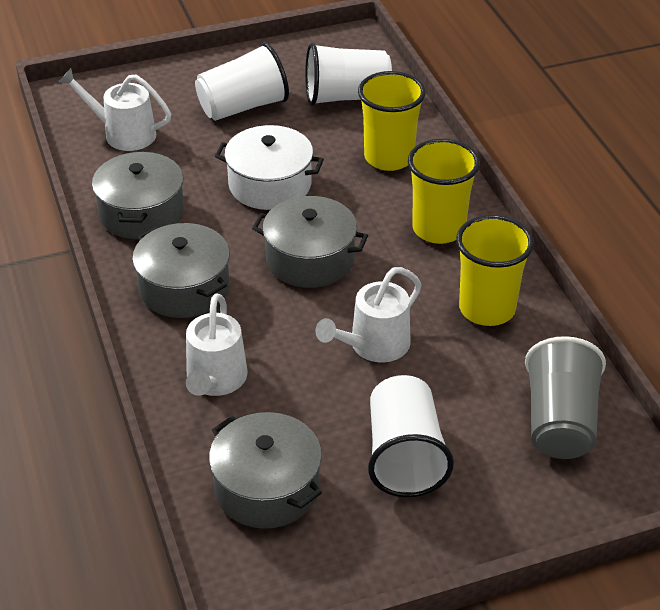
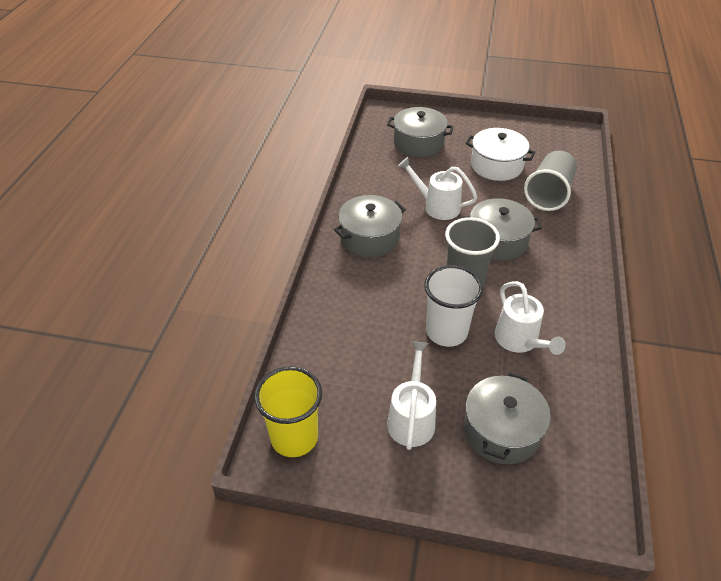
grey cup: 1 -> 2
white cup: 3 -> 1
yellow cup: 3 -> 1

